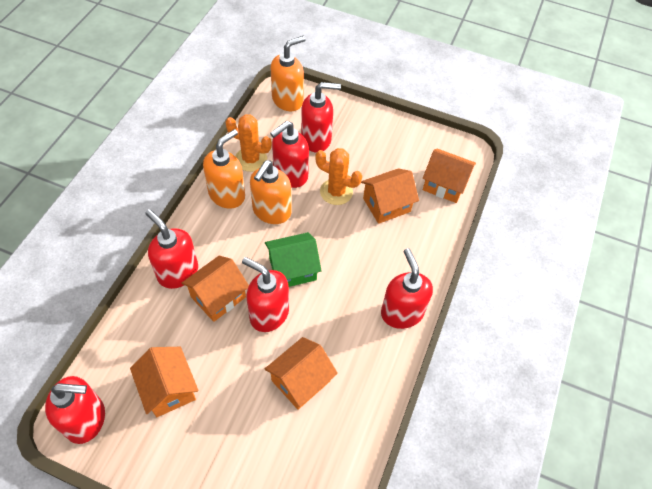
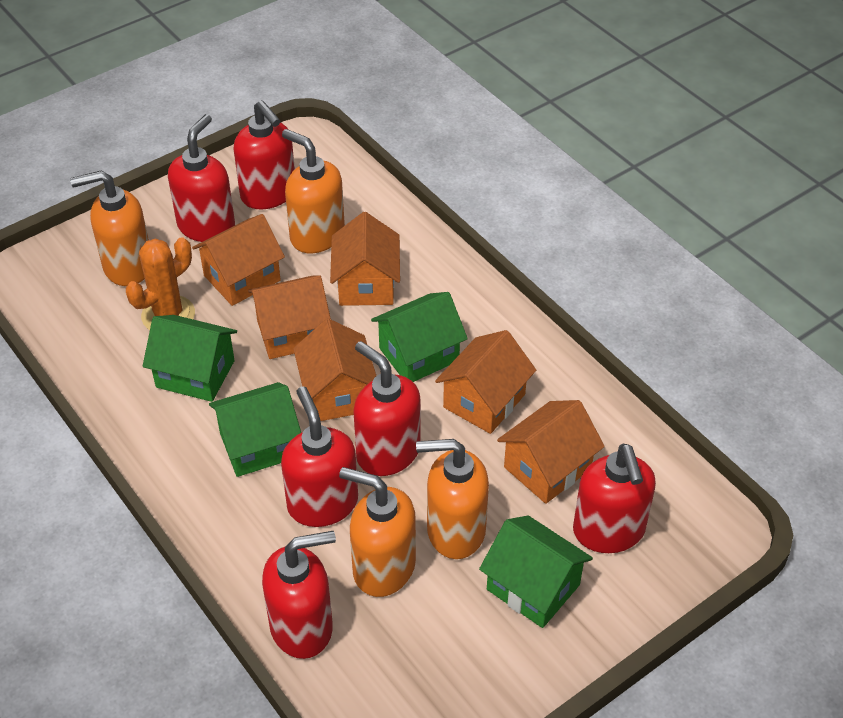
green house: 1 -> 4
orange cactus: 2 -> 1
orange house: 5 -> 6
orange soap dispenser: 3 -> 4

